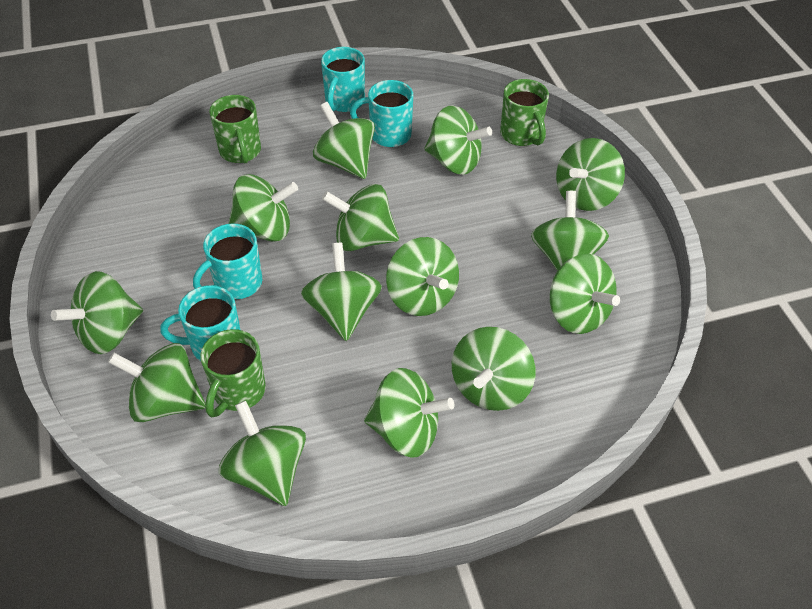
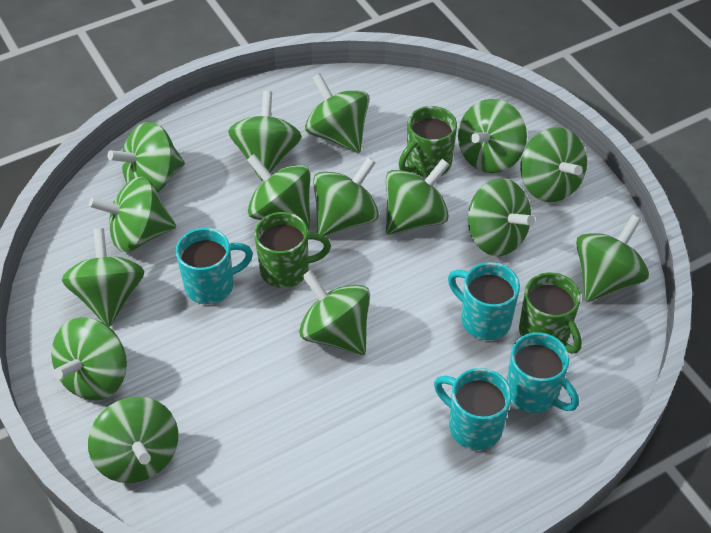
green spinning top: 14 -> 15

